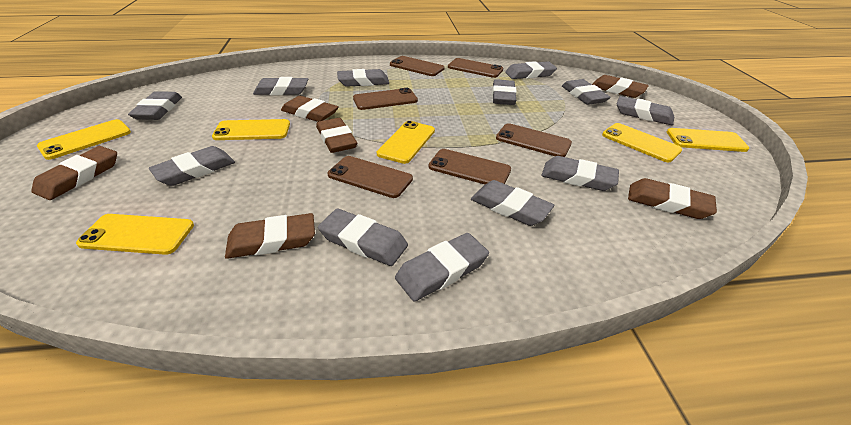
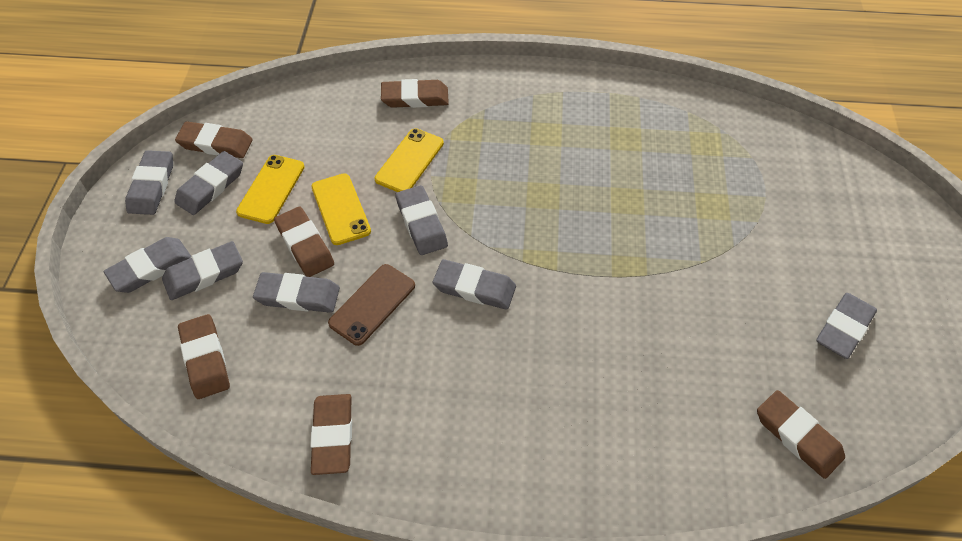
brown phone: 6 -> 1
grey eraser: 12 -> 8
yellow phone: 6 -> 3

